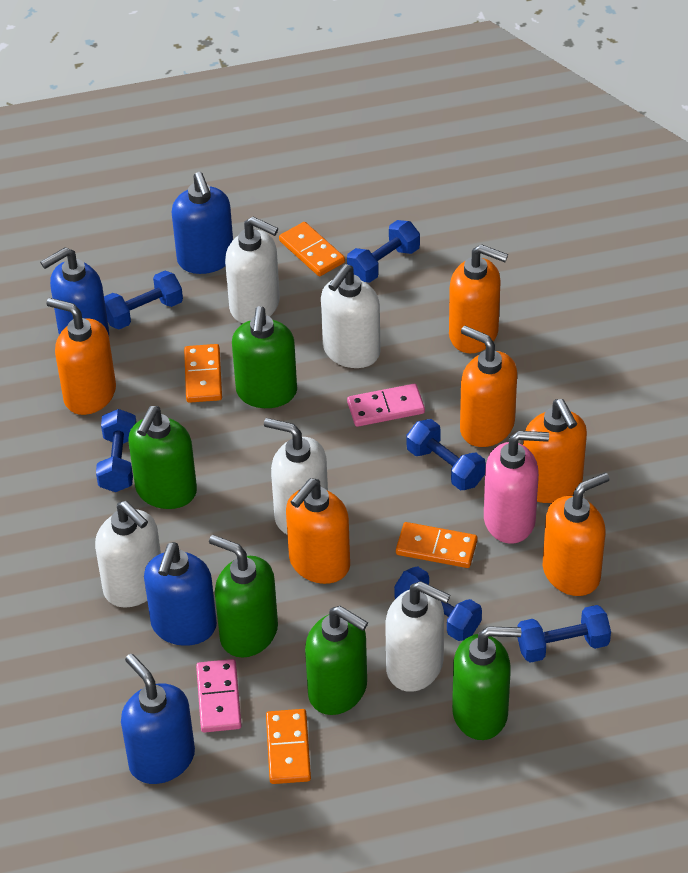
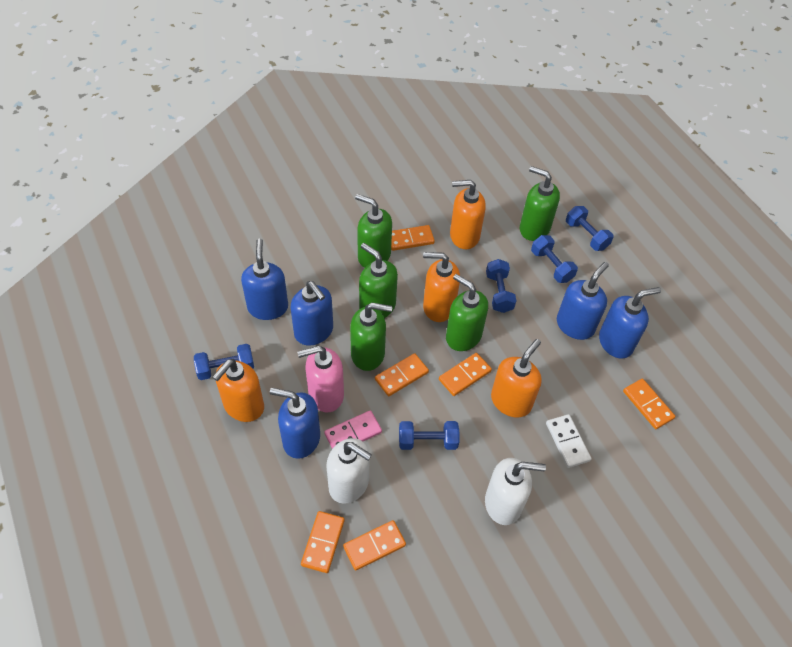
blue dumbbell: 6 -> 5
blue soap dispenser: 4 -> 5
orange domino: 4 -> 6
orange soap dispenser: 6 -> 4
pink domino: 2 -> 1
white domino: 0 -> 1
white soap dispenser: 5 -> 2

